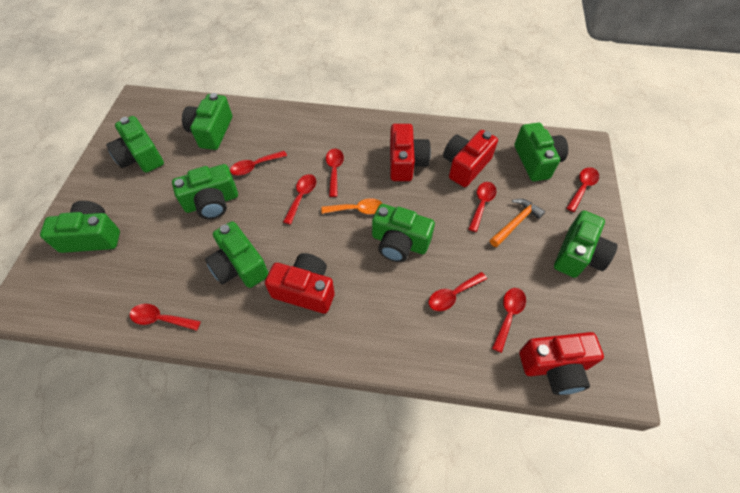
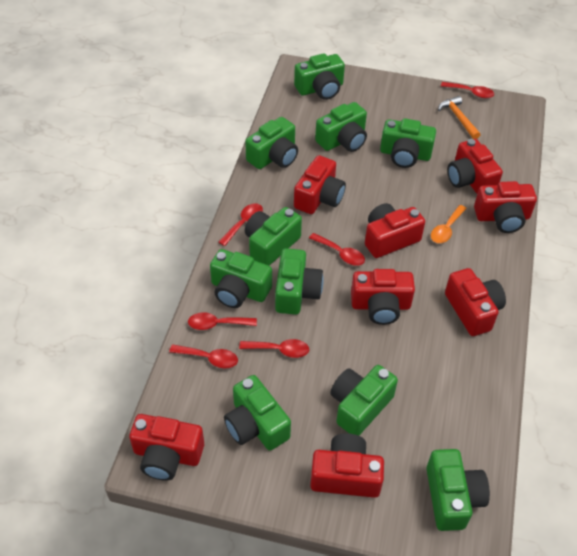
green camera: 8 -> 10
red camera: 4 -> 8
red spoon: 8 -> 6

